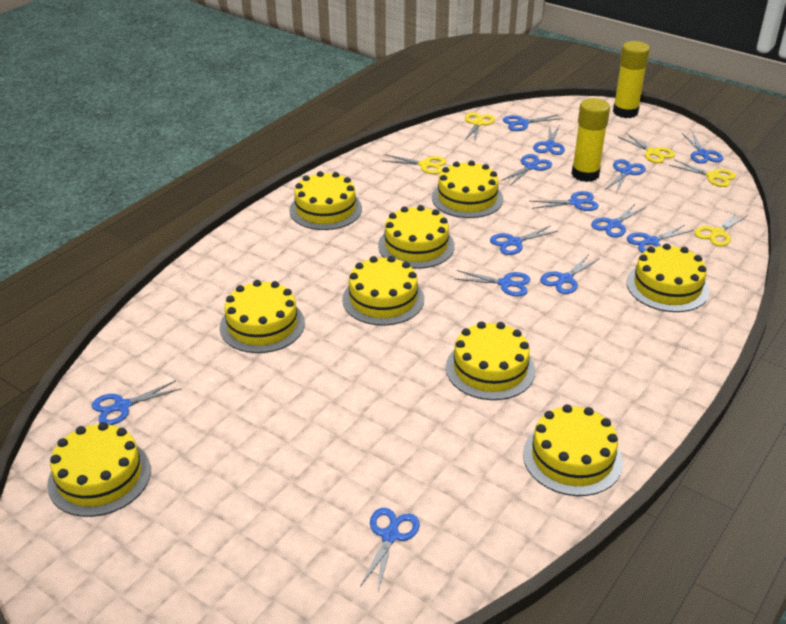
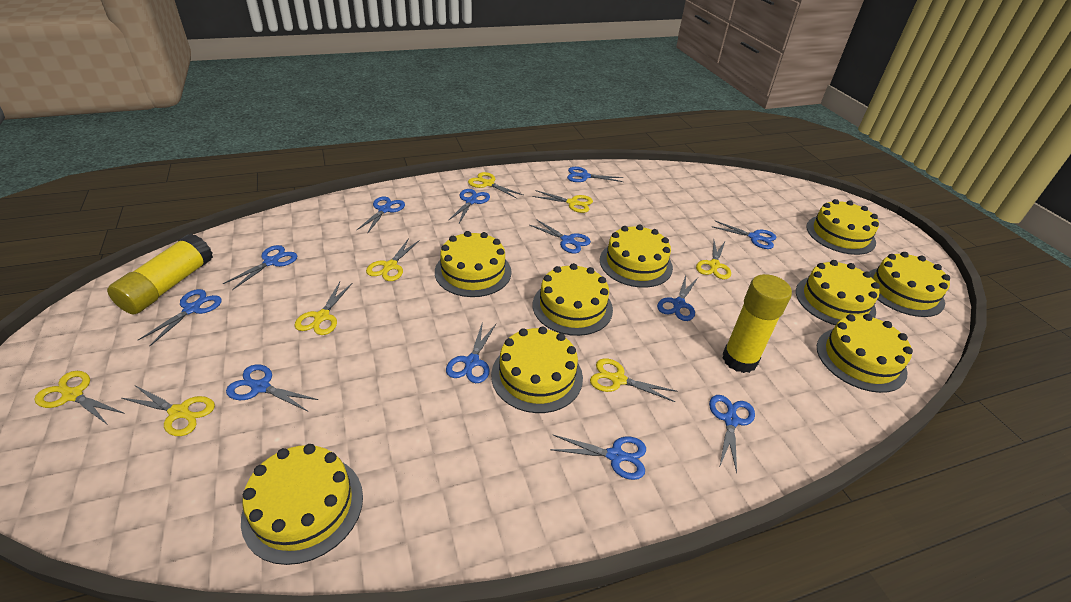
blue scissors: 13 -> 12
yellow scissors: 5 -> 8

